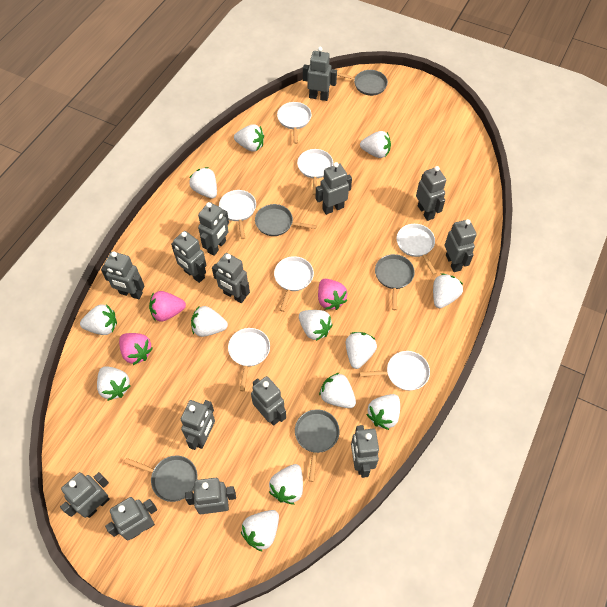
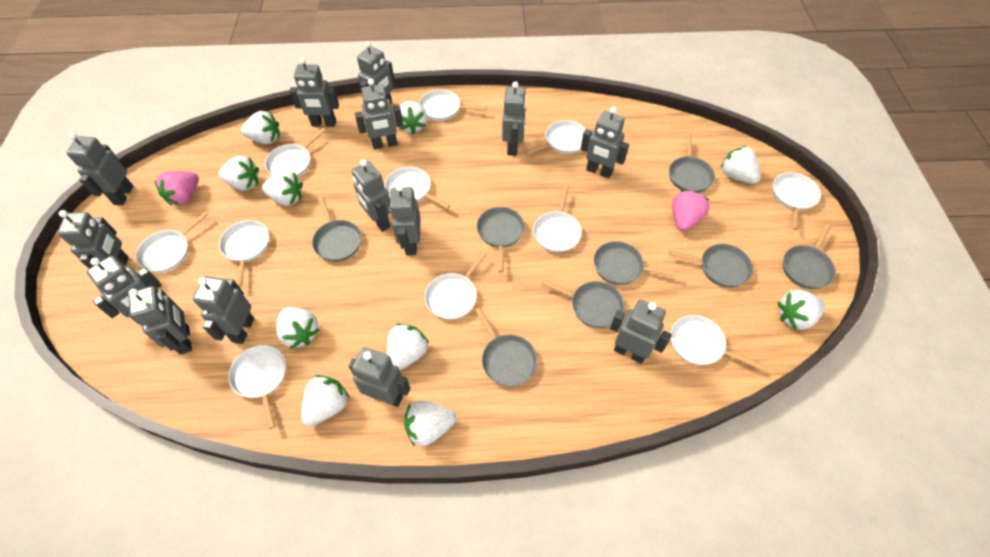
grey pan: 5 -> 8
pink strawberry: 3 -> 2
white pan: 7 -> 11
white strawberry: 13 -> 10

